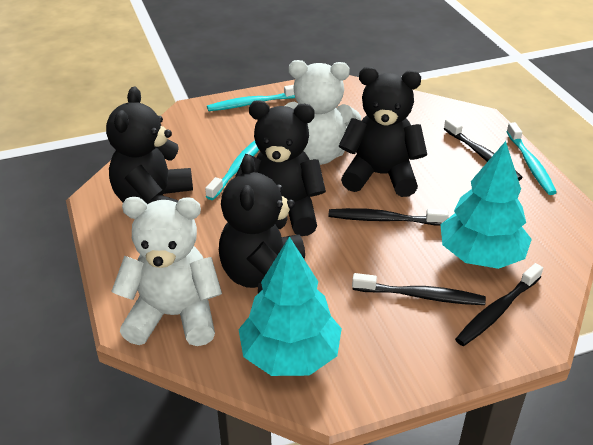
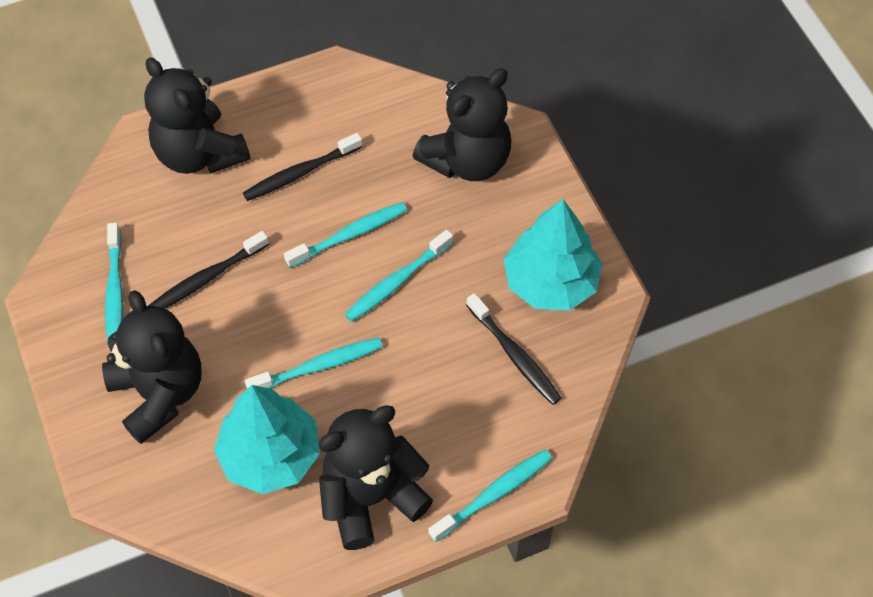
black toothbrush: 4 -> 3
turquoise toothbrush: 3 -> 5
white teddy bear: 2 -> 0

